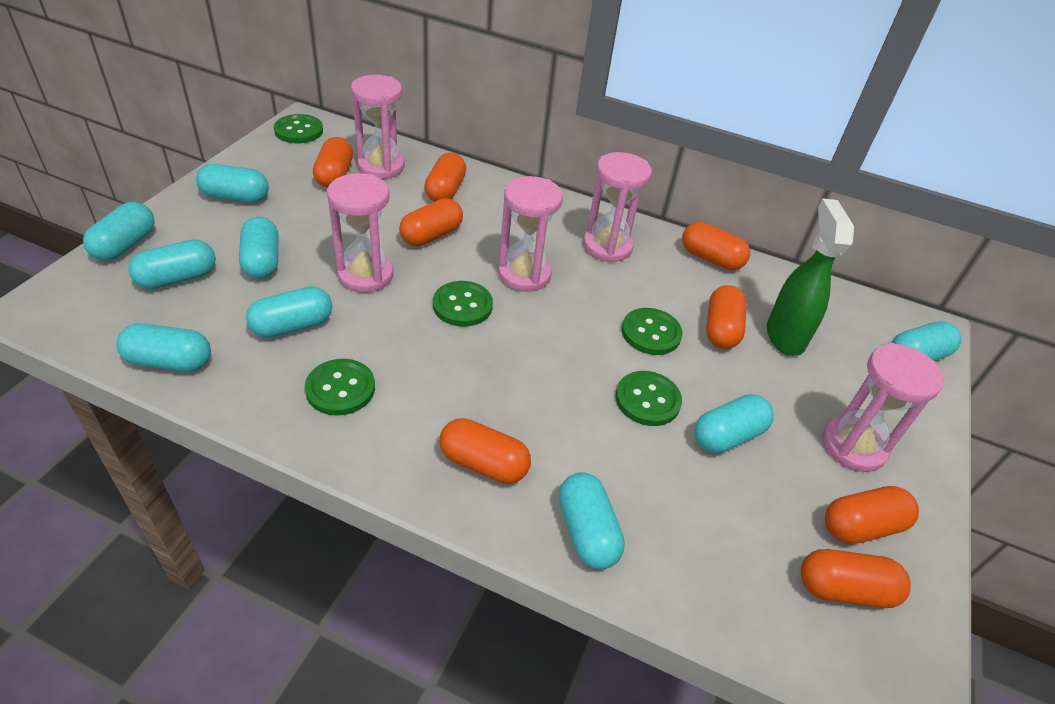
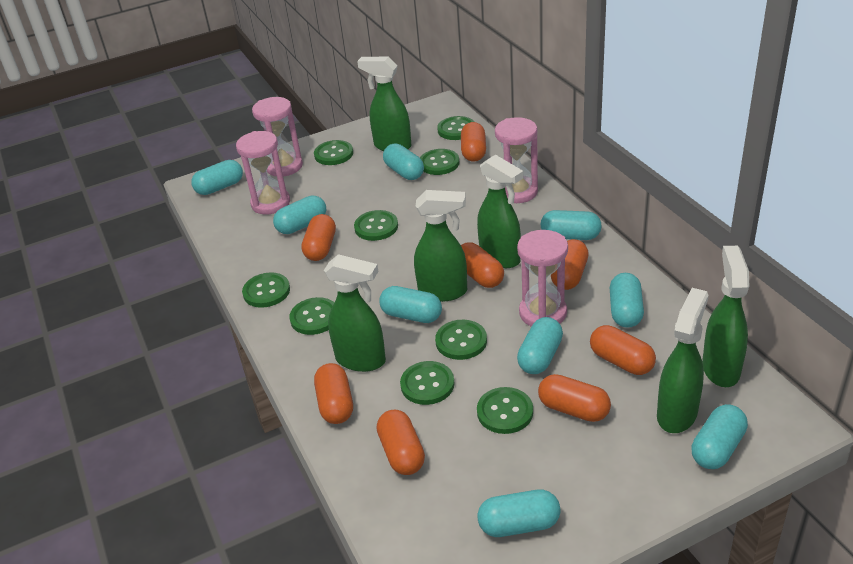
green button: 5 -> 9
green spray bottle: 1 -> 6
pink hourglass: 5 -> 4

